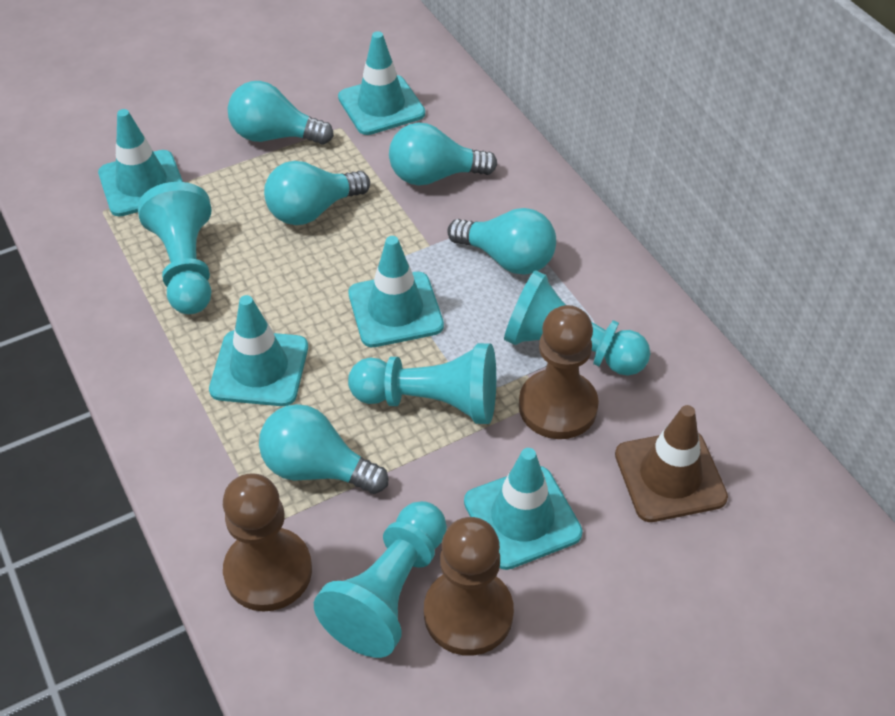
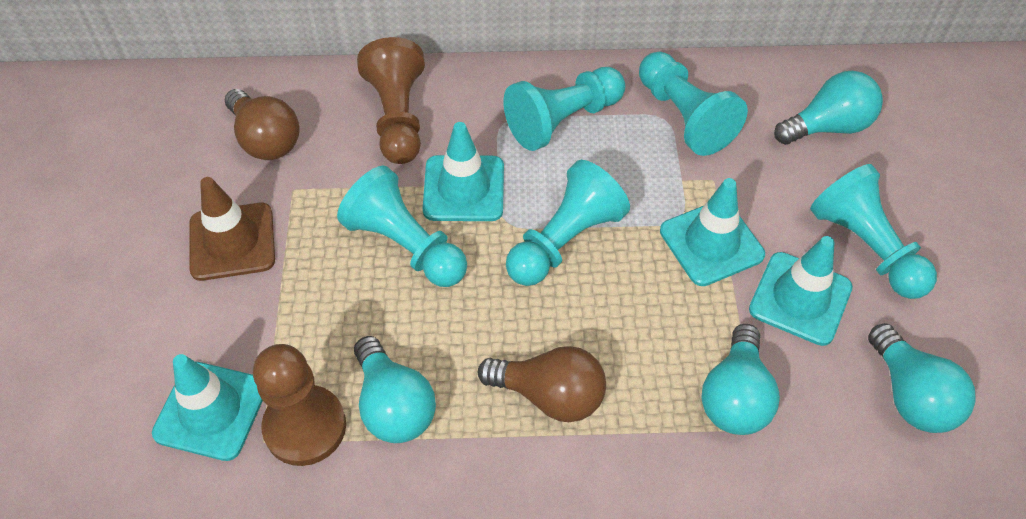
brown light bulb: 0 -> 2
brown pawn: 3 -> 2
turquoise light bulb: 5 -> 4
turquoise pawn: 4 -> 5
turquoise traffic cone: 5 -> 4

